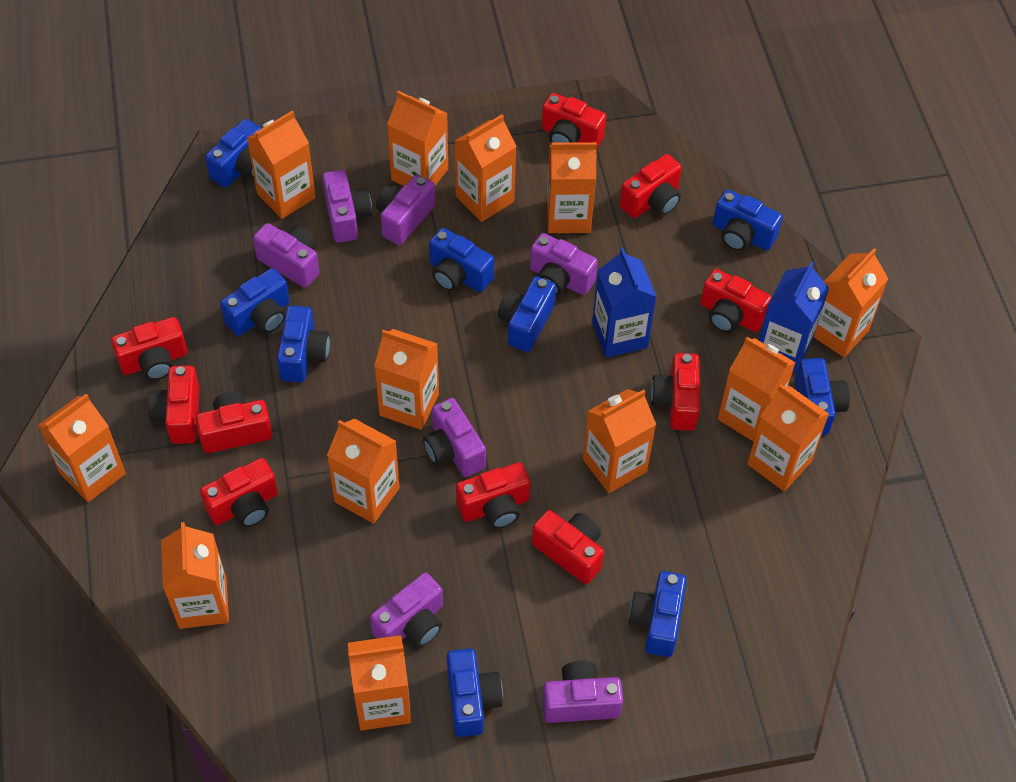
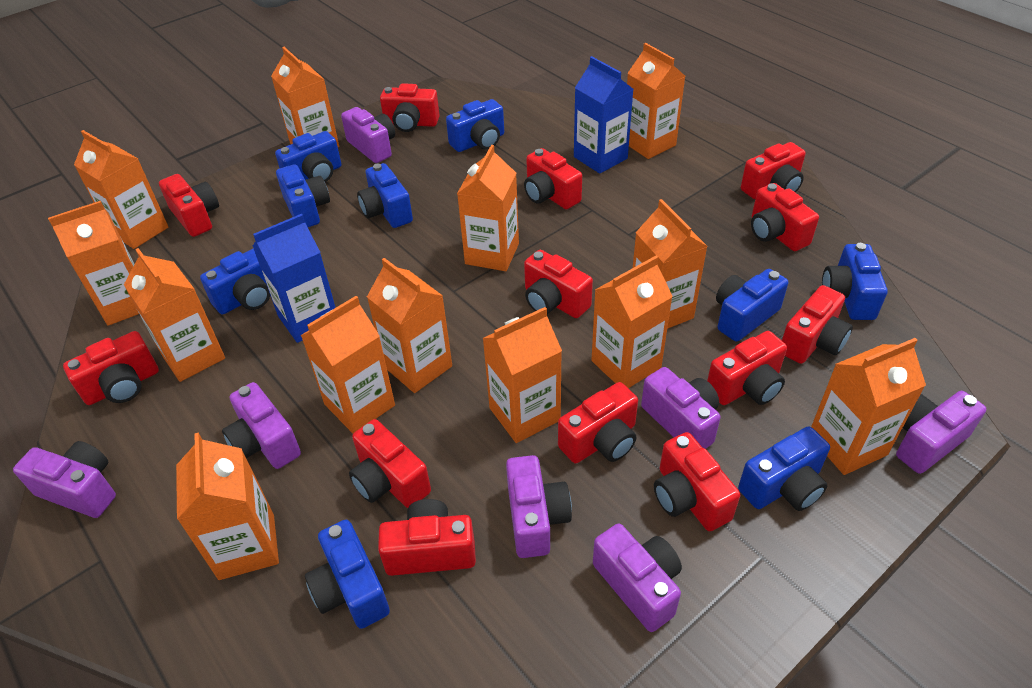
red camera: 10 -> 13

